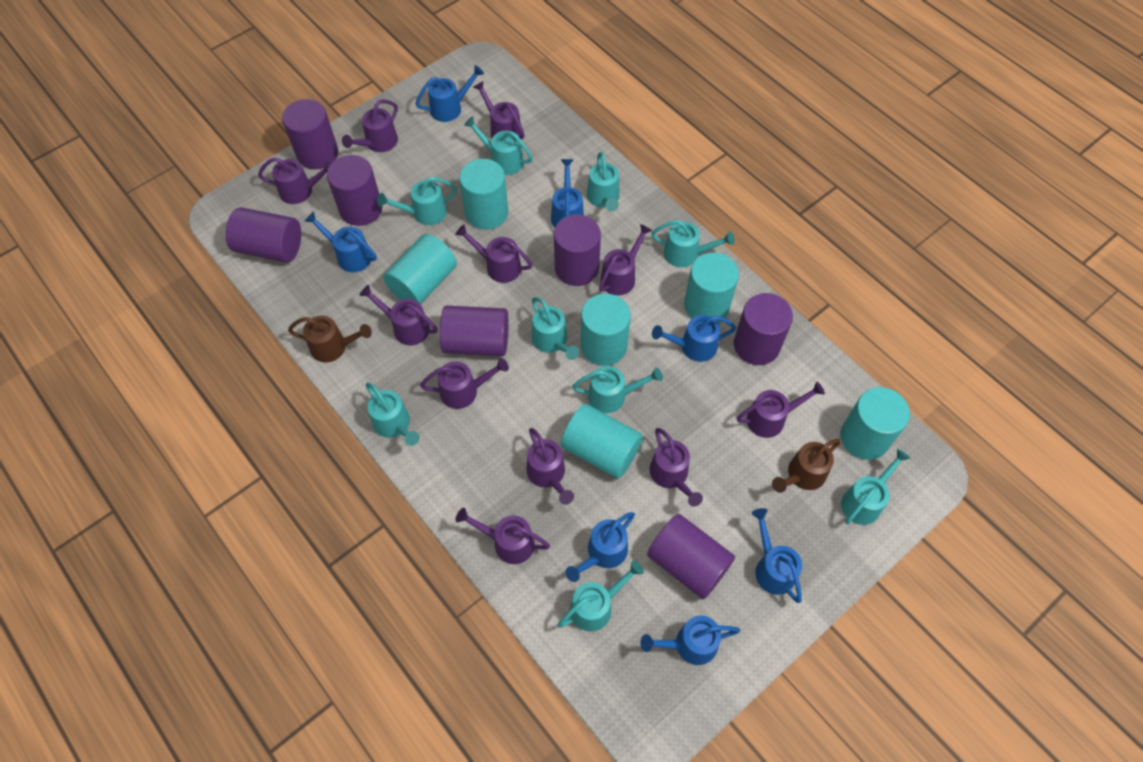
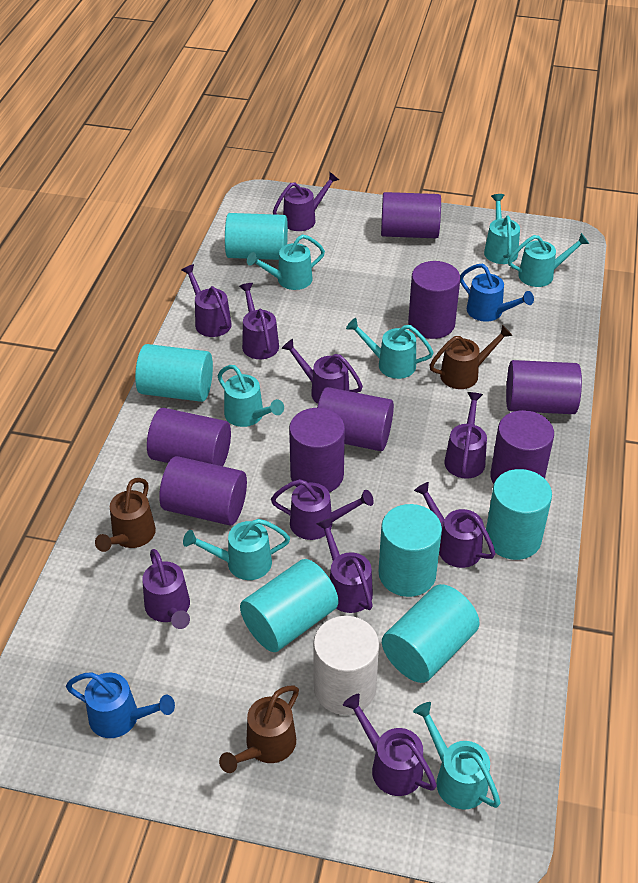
blue watering can: 7 -> 2
brown watering can: 2 -> 3
purple cylinder: 7 -> 8
purple watering can: 11 -> 10
turquoise watering can: 9 -> 7
white cylinder: 0 -> 1

